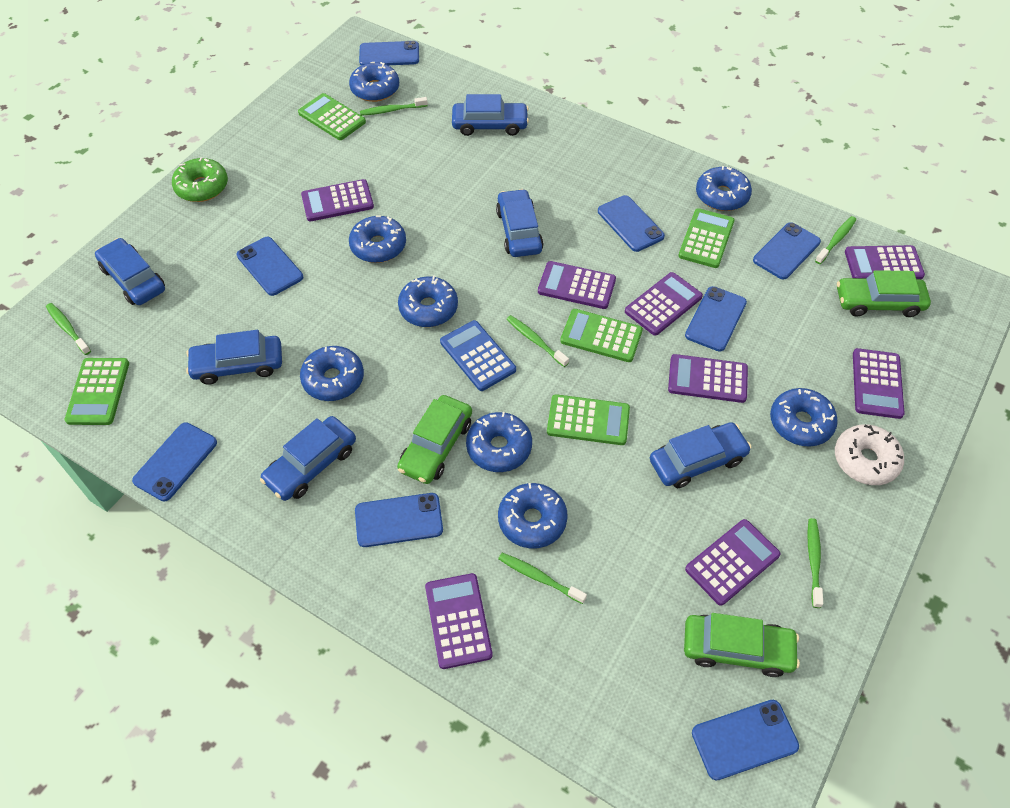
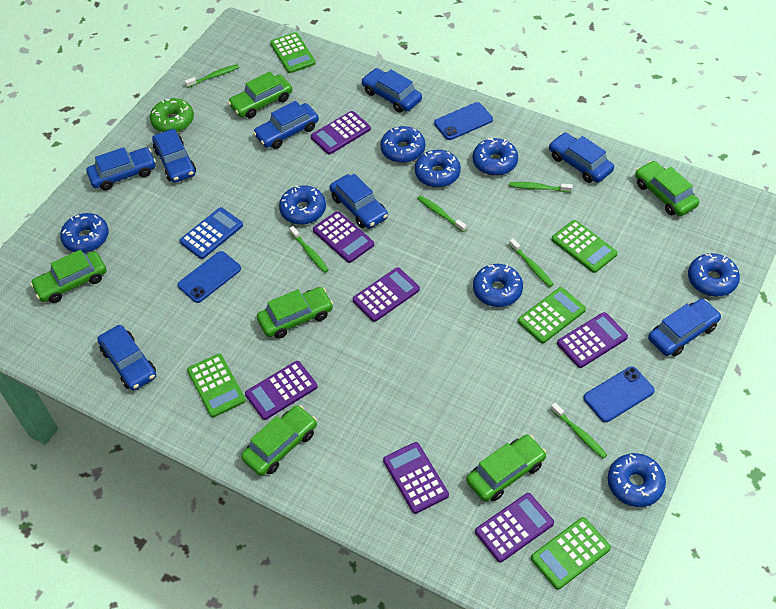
blue car: 6 -> 8
blue phone: 8 -> 3
green car: 3 -> 6
purple calculator: 8 -> 7
white donut: 1 -> 0

